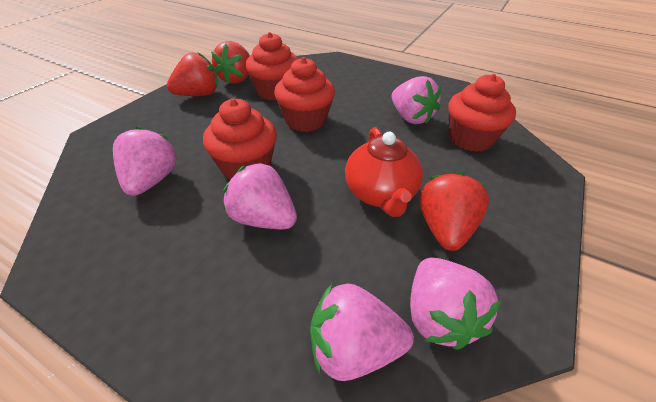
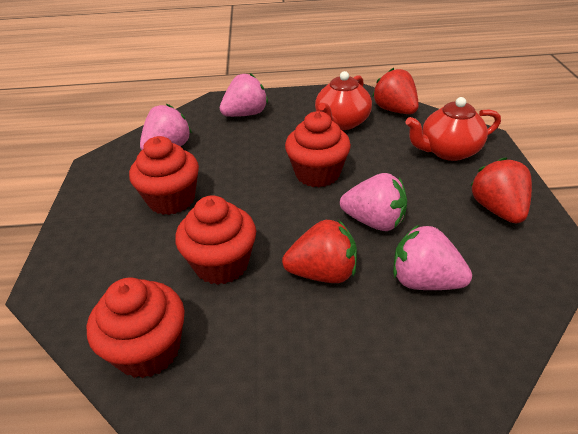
pink strawberry: 5 -> 4
red teapot: 1 -> 2

